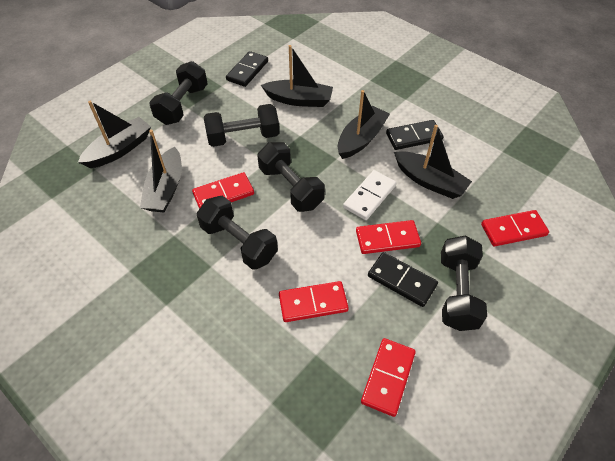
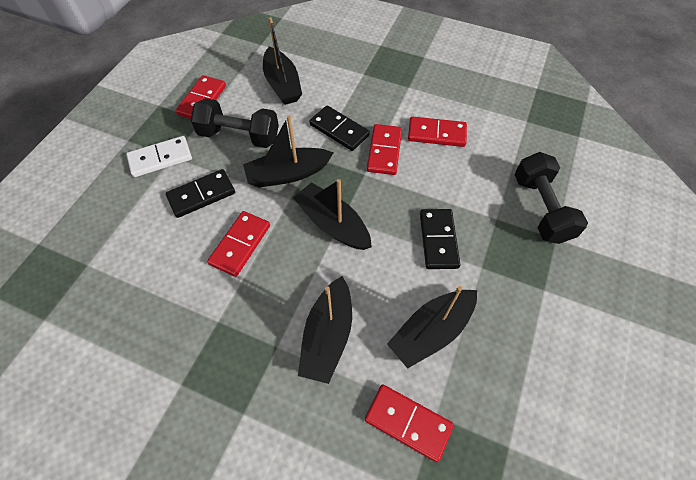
black dumbbell: 5 -> 2

